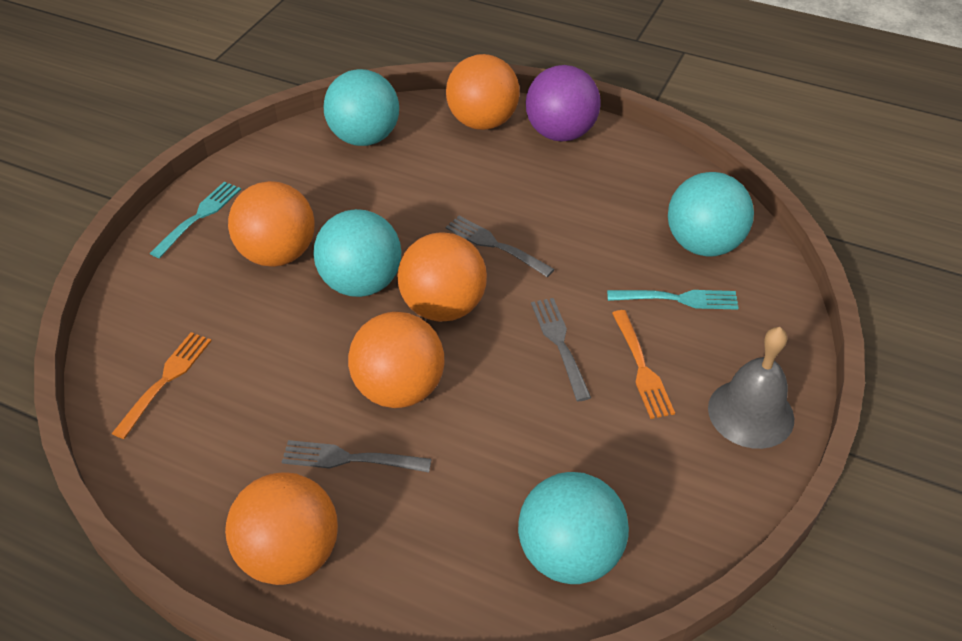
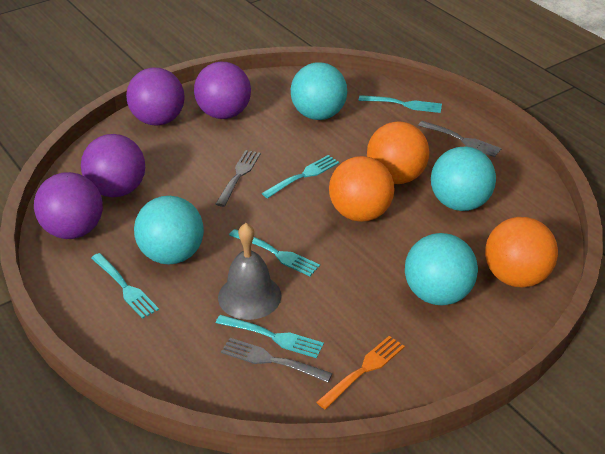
orange ball: 5 -> 3
orange fork: 2 -> 1
purple ball: 1 -> 4
turquoise fork: 2 -> 5

